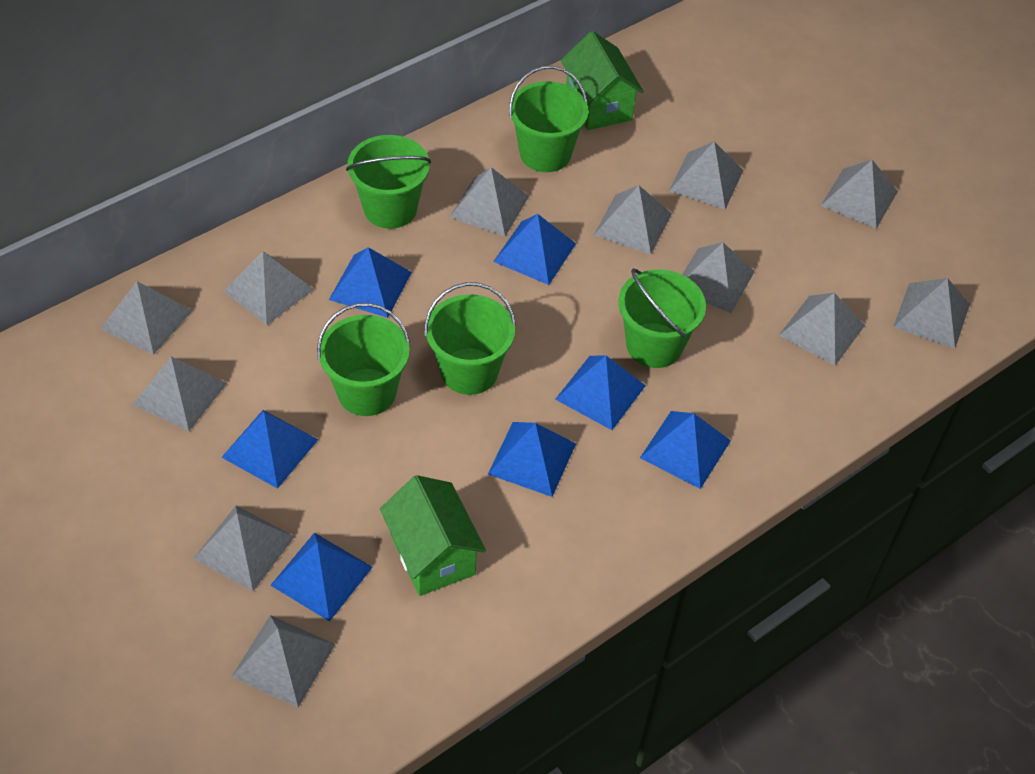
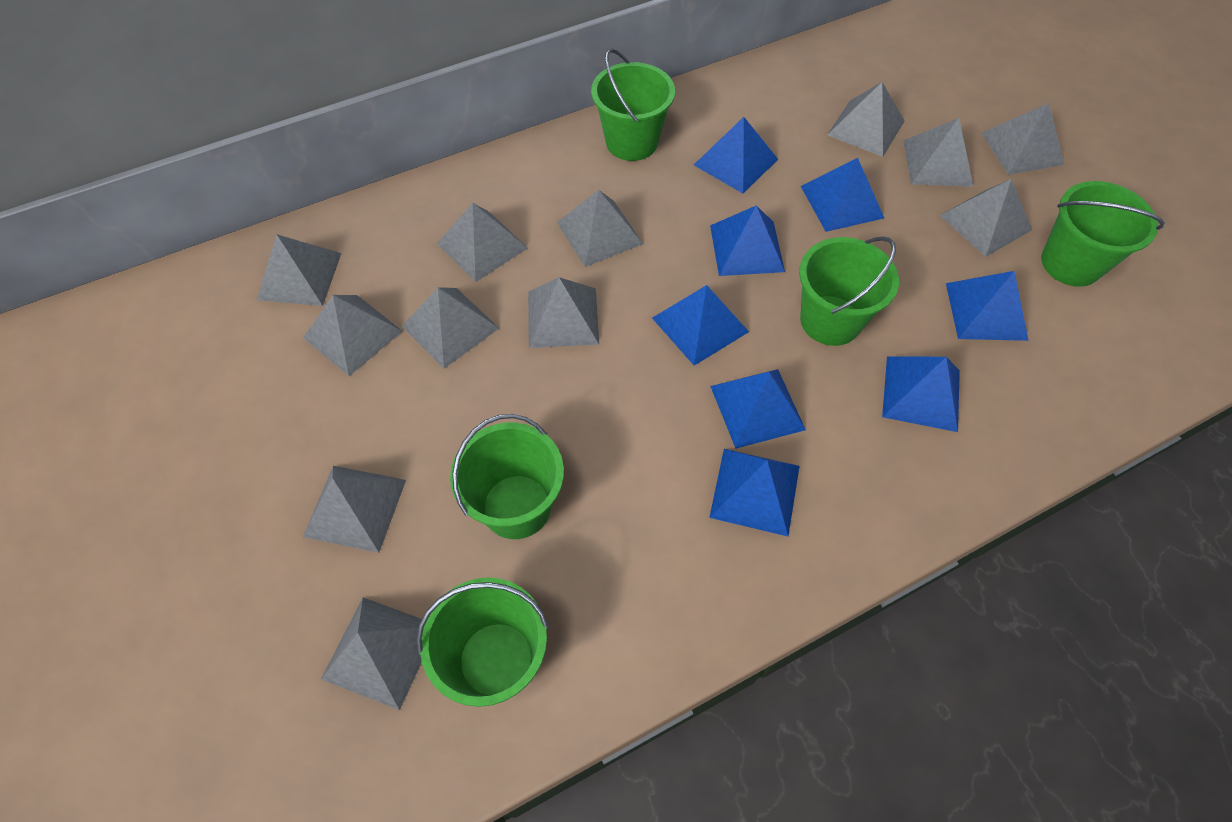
blue pyramid: 7 -> 8
green house: 2 -> 0

